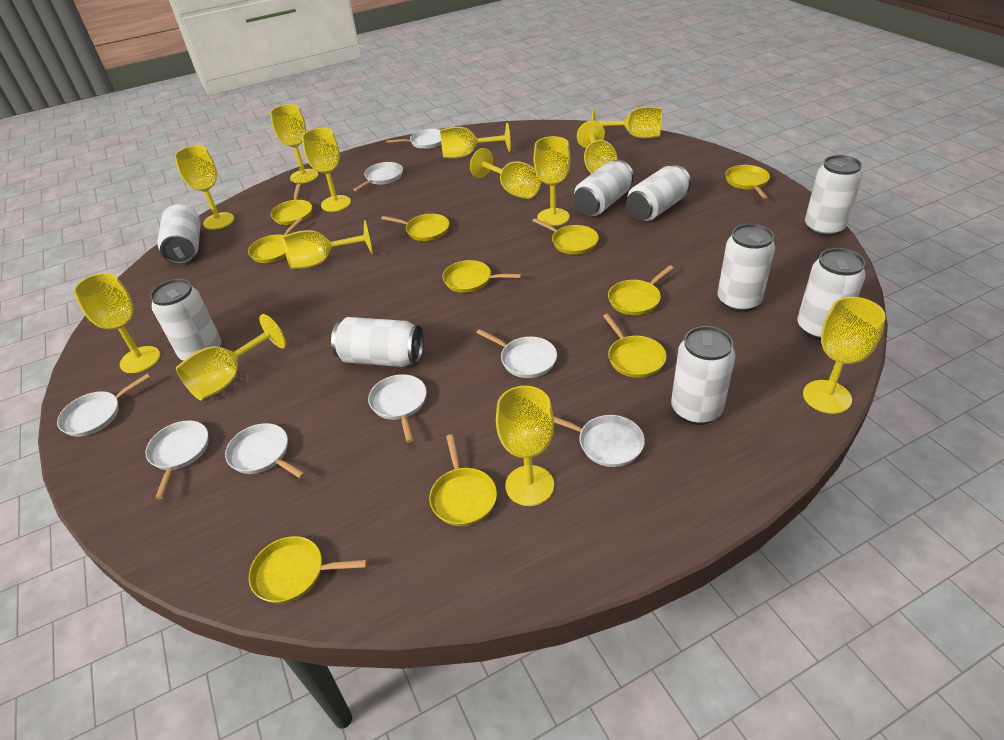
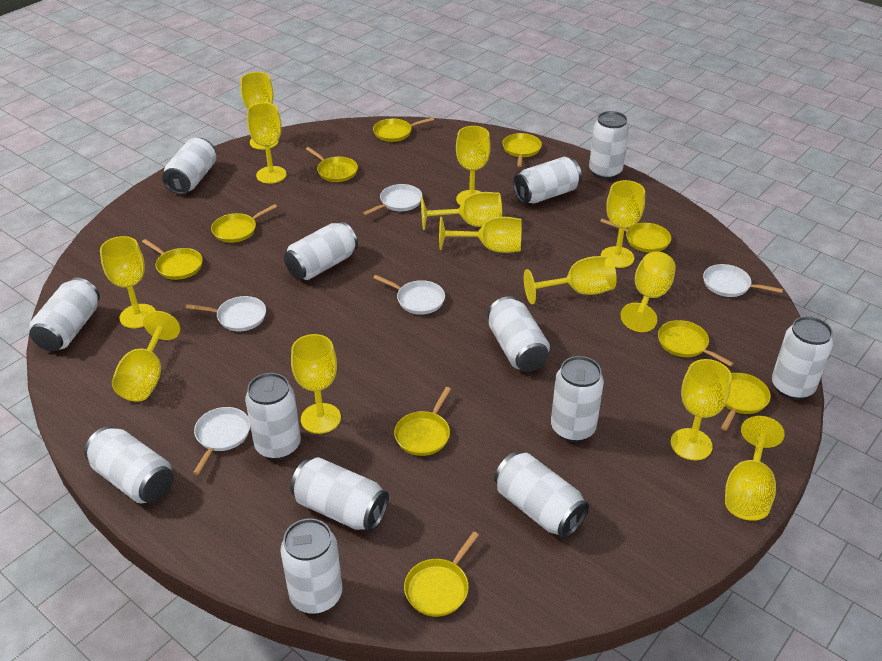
white can: 9 -> 13
white pan: 8 -> 5

